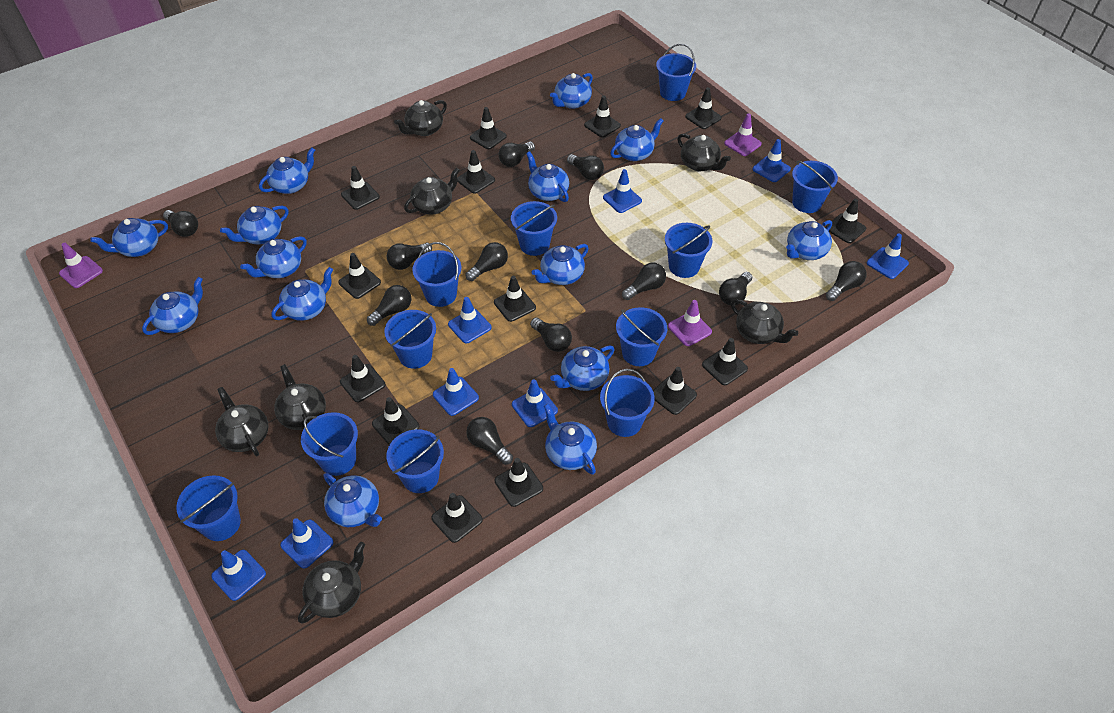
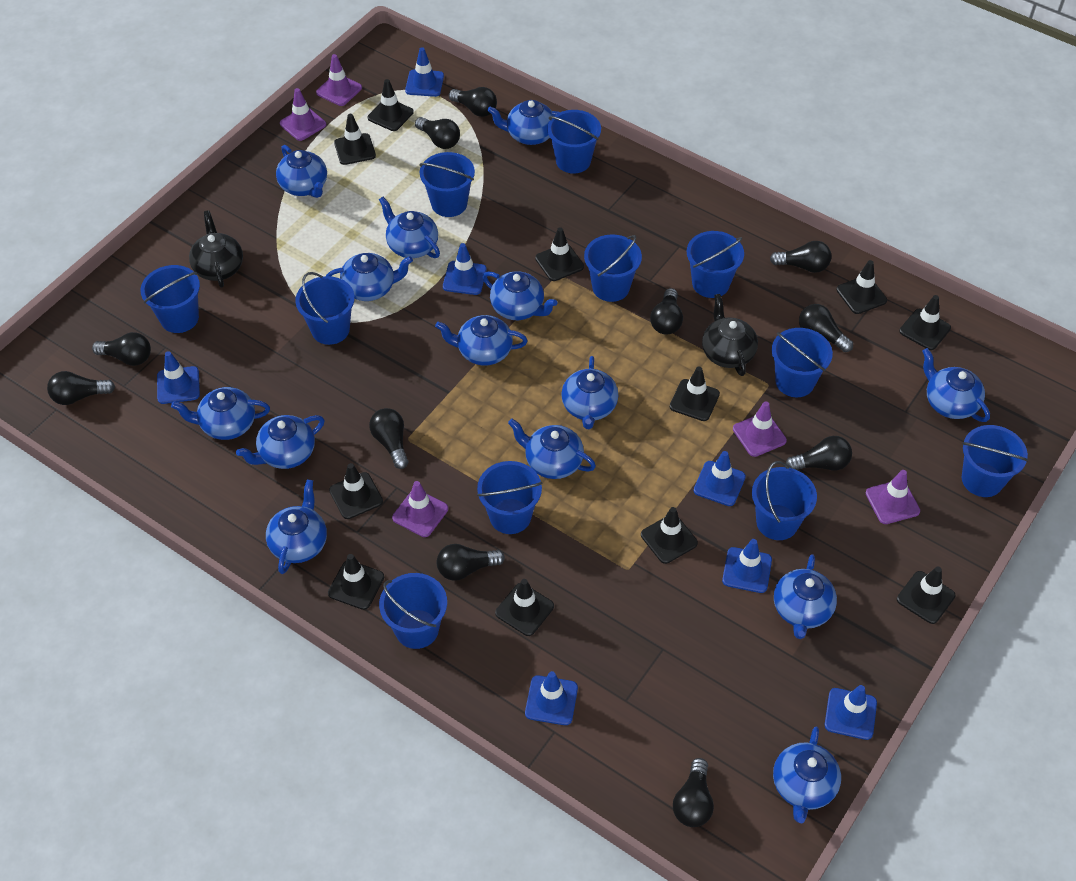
black teapot: 7 -> 2
black traffic cone: 14 -> 11
blue traffic cone: 8 -> 7
purple traffic cone: 3 -> 5

